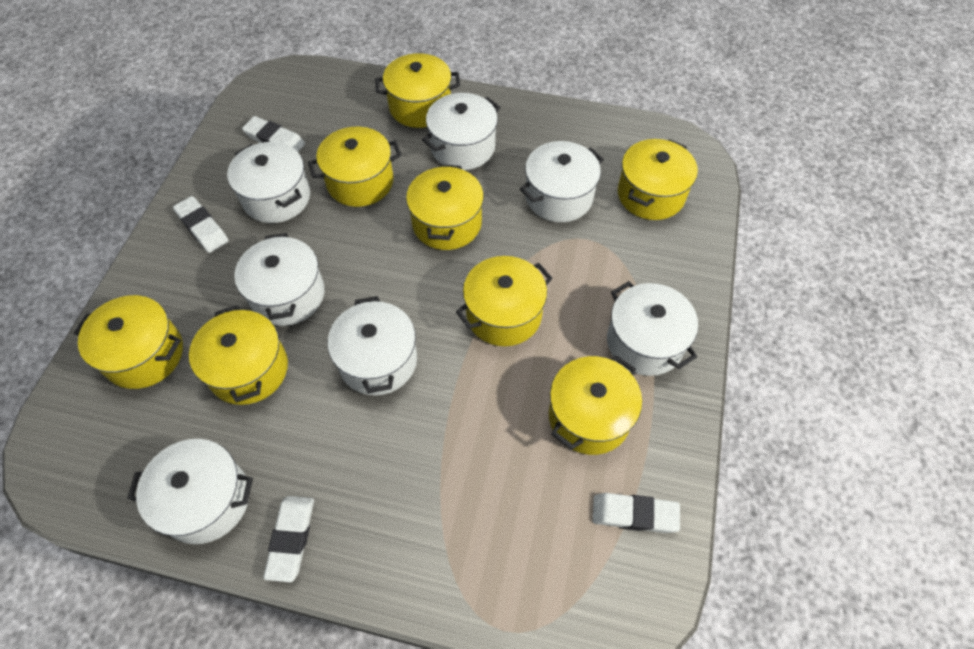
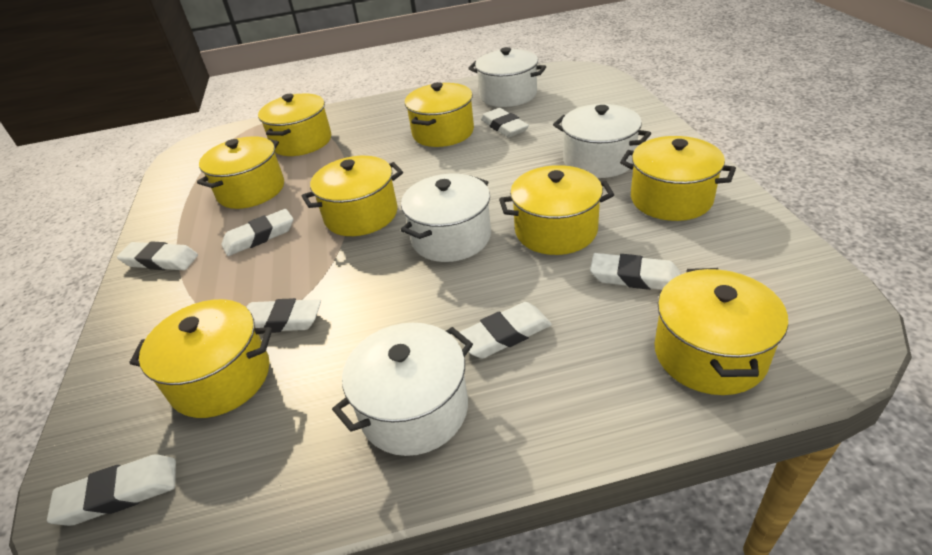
white eraser: 4 -> 7
white pot: 7 -> 4

